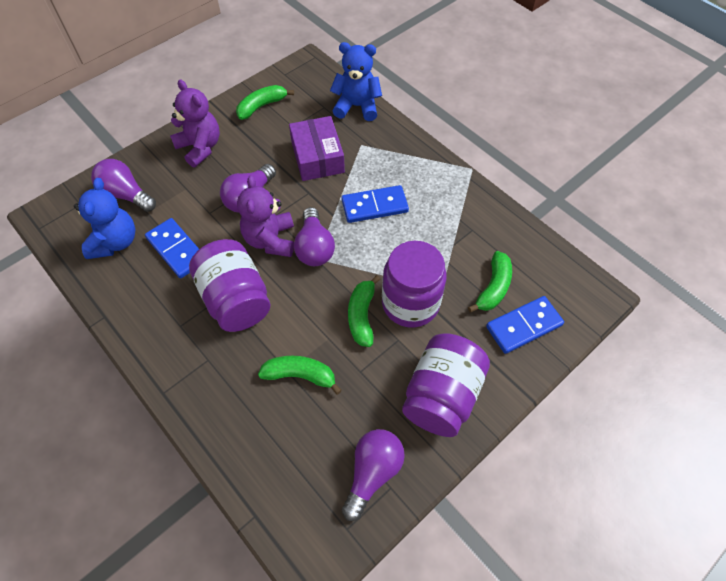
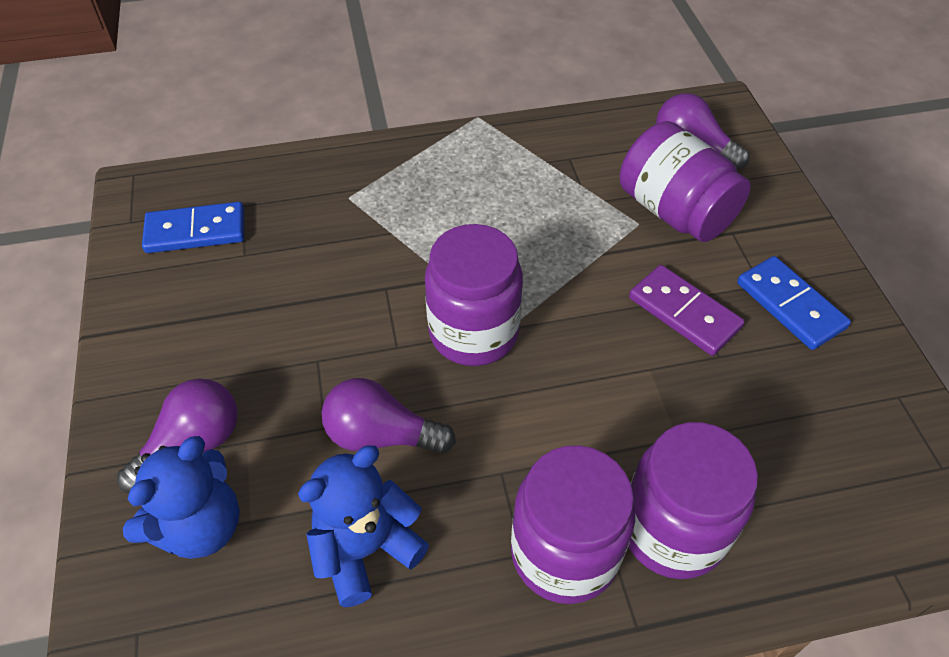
blue domino: 3 -> 2
green banana: 4 -> 0
purple box: 1 -> 0
purple domino: 0 -> 1
purple jar: 3 -> 4
purple light bulb: 4 -> 3
purple teddy bear: 2 -> 0

